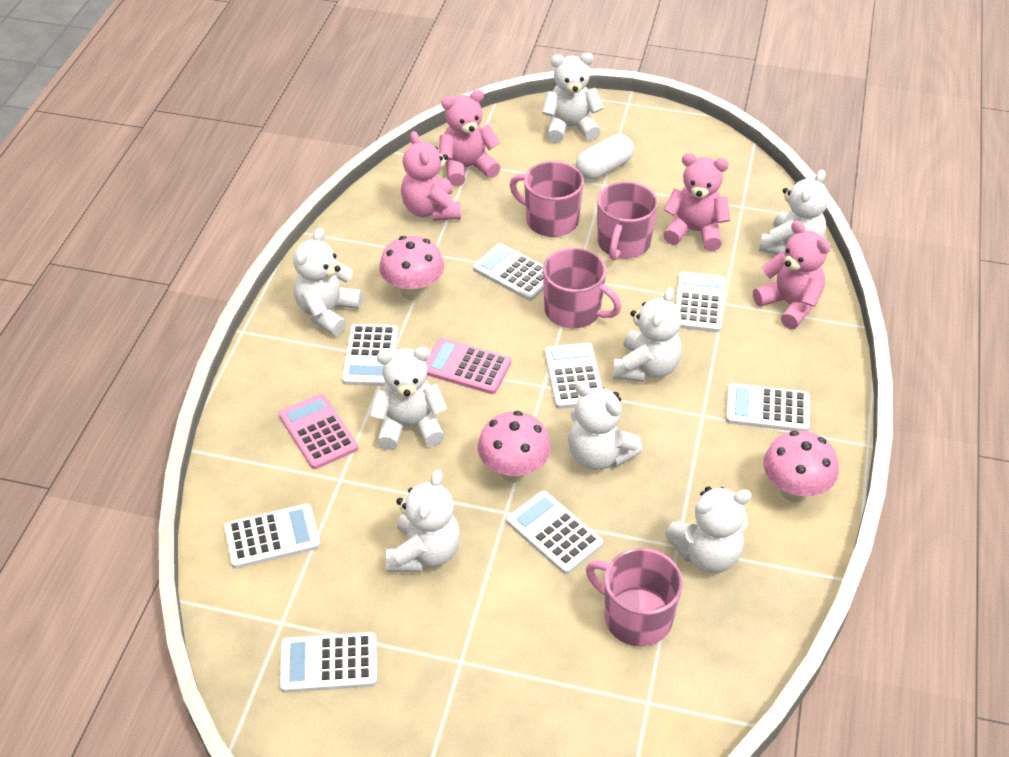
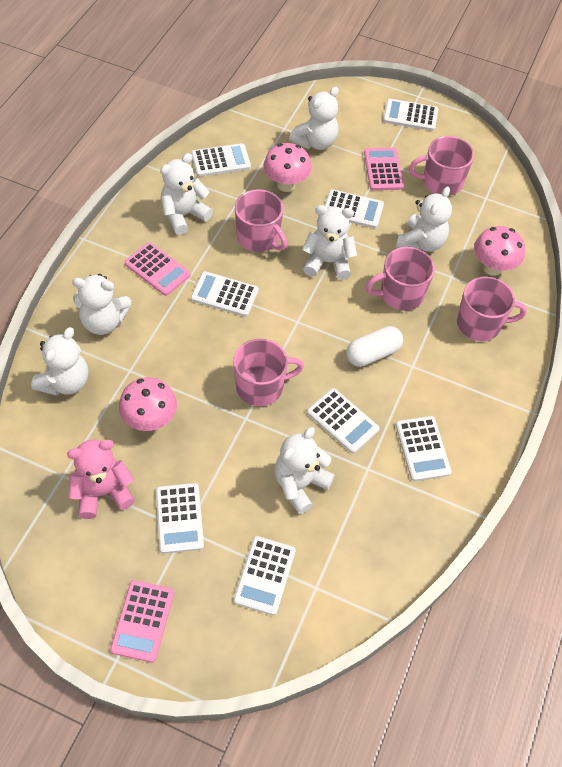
pink calculator: 2 -> 3
pink mug: 4 -> 5
pink teddy bear: 4 -> 1
white teddy bear: 8 -> 7

